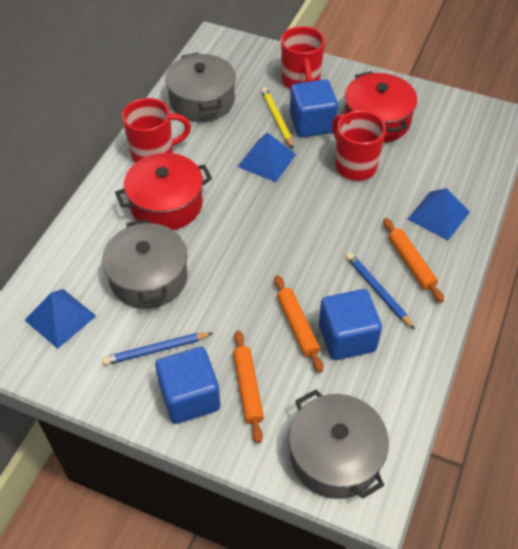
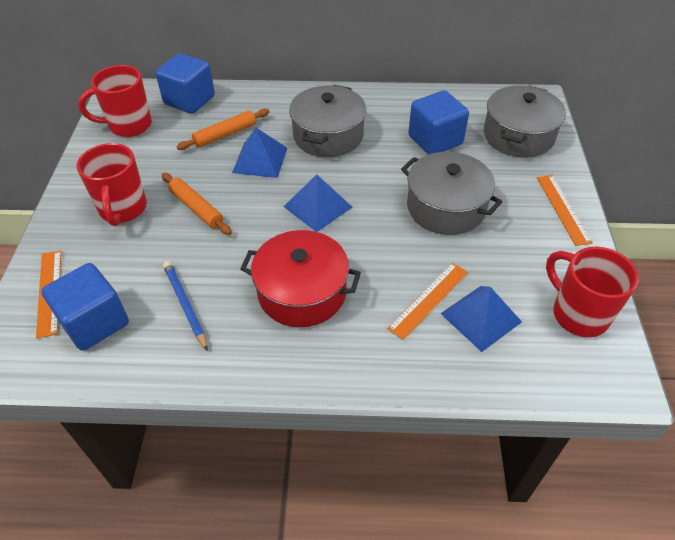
blue pencil: 2 -> 1
orange rolling pin: 3 -> 2
orange ruler: 0 -> 3
red pot: 2 -> 1
yellow pencil: 1 -> 0

